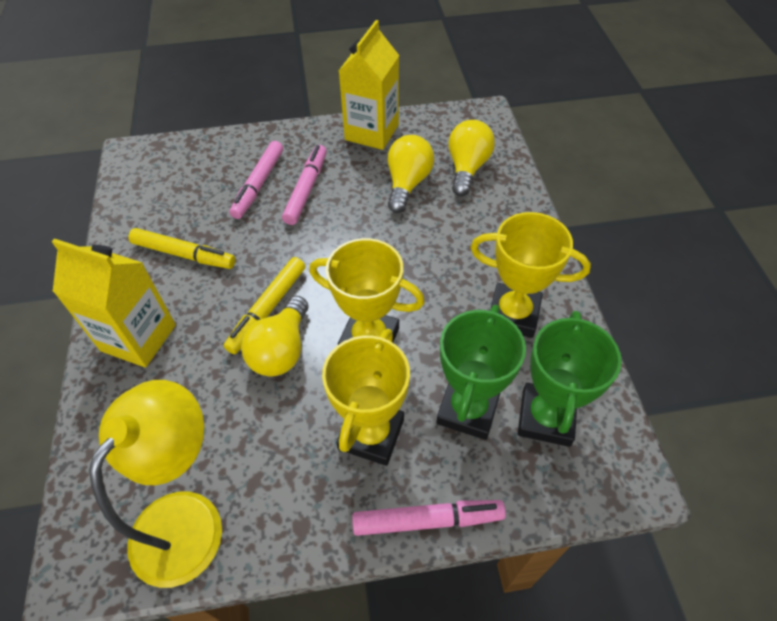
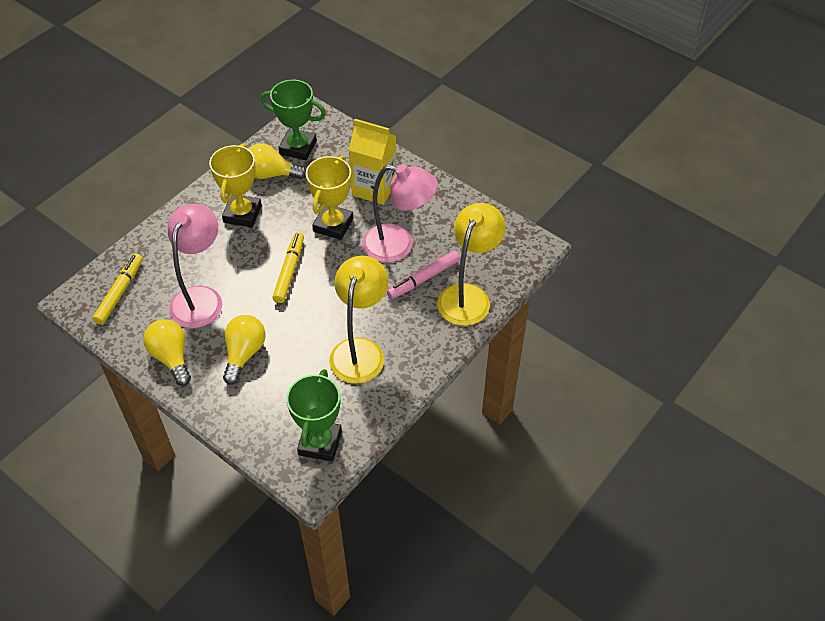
pink lamp: 0 -> 2
pink marker: 3 -> 1
yellow carton: 2 -> 1
yellow lamp: 1 -> 2
yellow trophy: 3 -> 2

